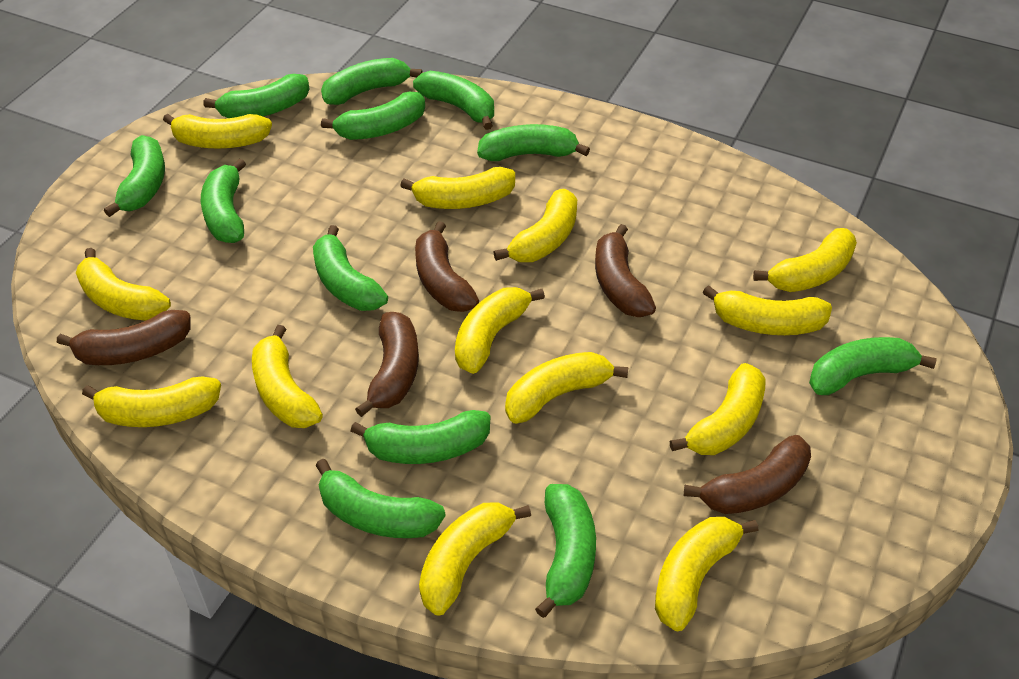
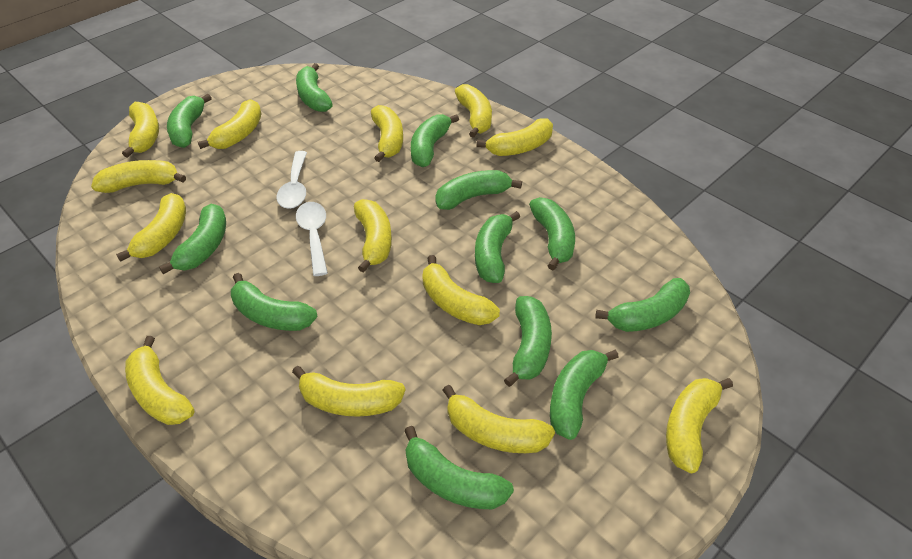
brown banana: 5 -> 0
white spoon: 0 -> 2

